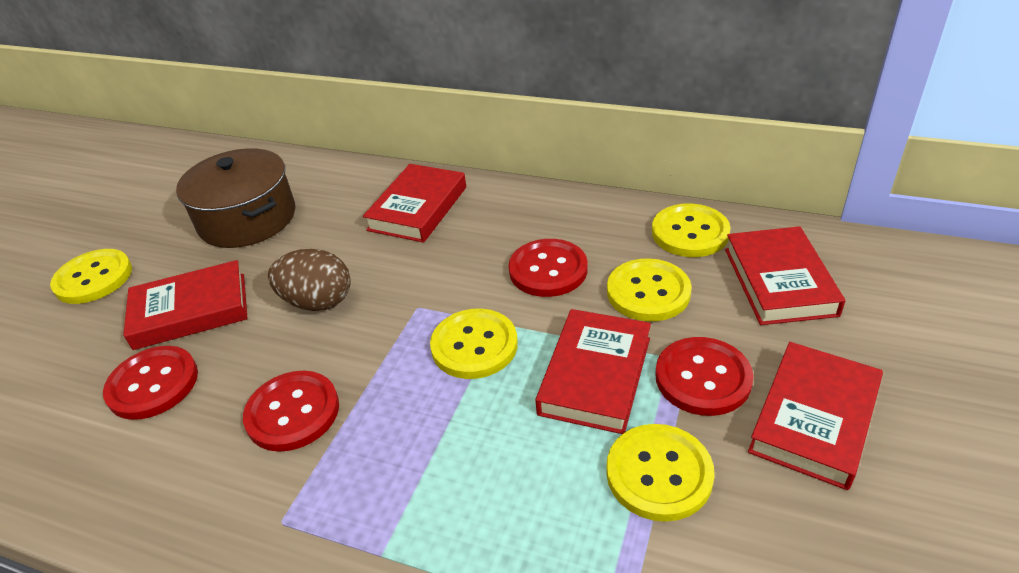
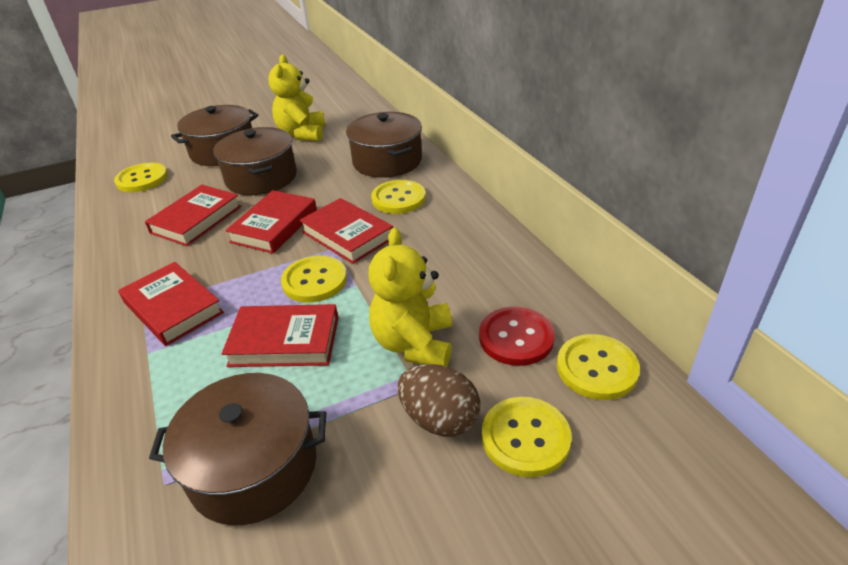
brown pot: 1 -> 4
red button: 4 -> 1
yellow teddy bear: 0 -> 2

